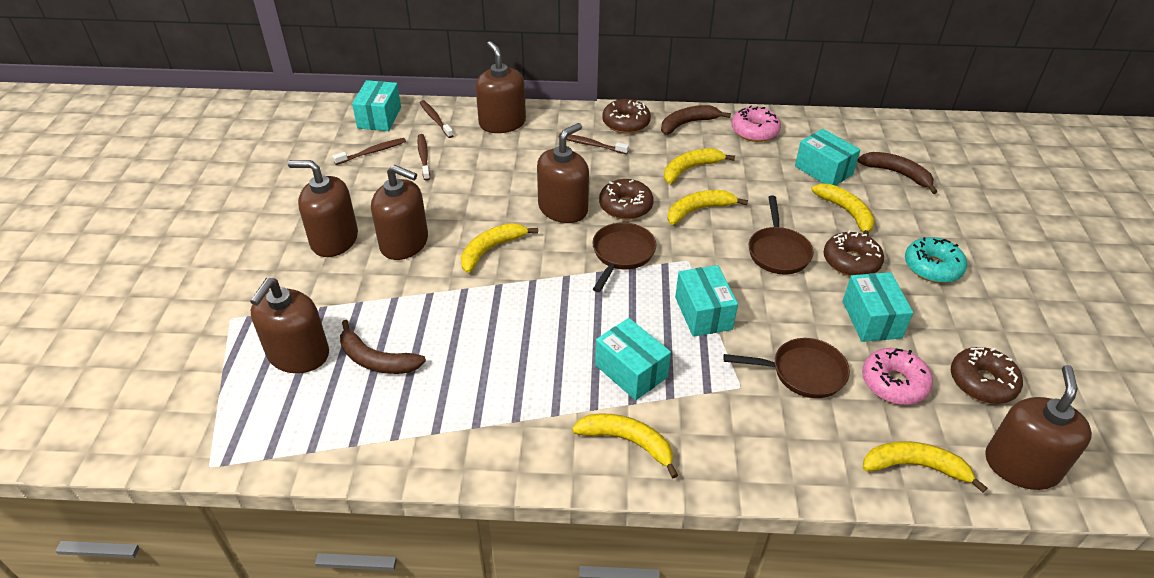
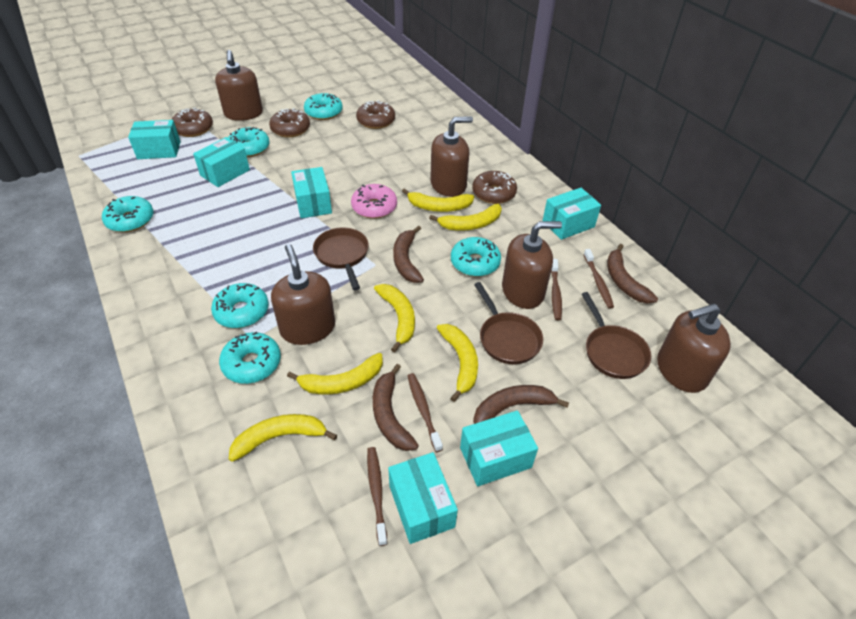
brown banana: 3 -> 4
brown soap dispenser: 6 -> 5
pink donut: 2 -> 1
turquoise box: 5 -> 6
turquoise donut: 1 -> 6

